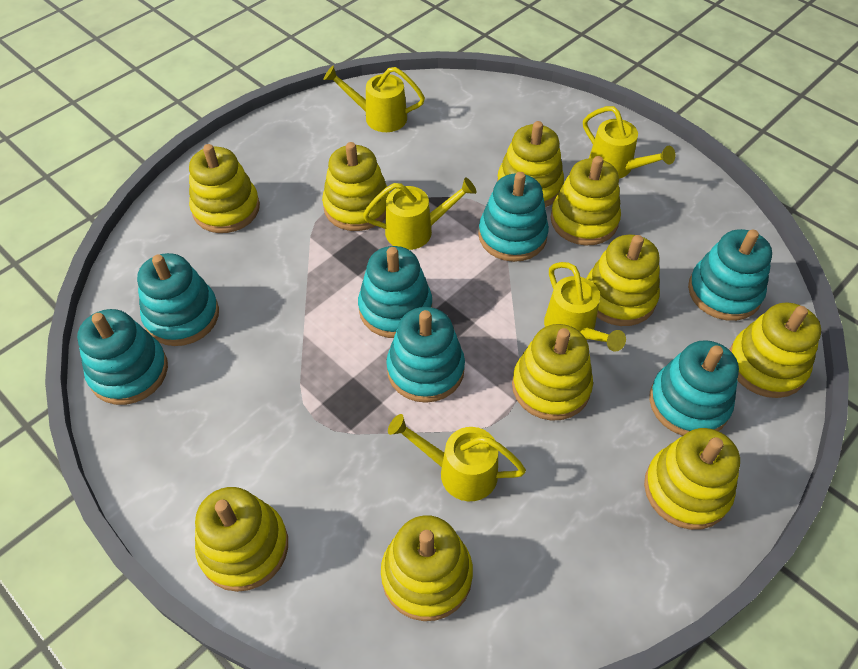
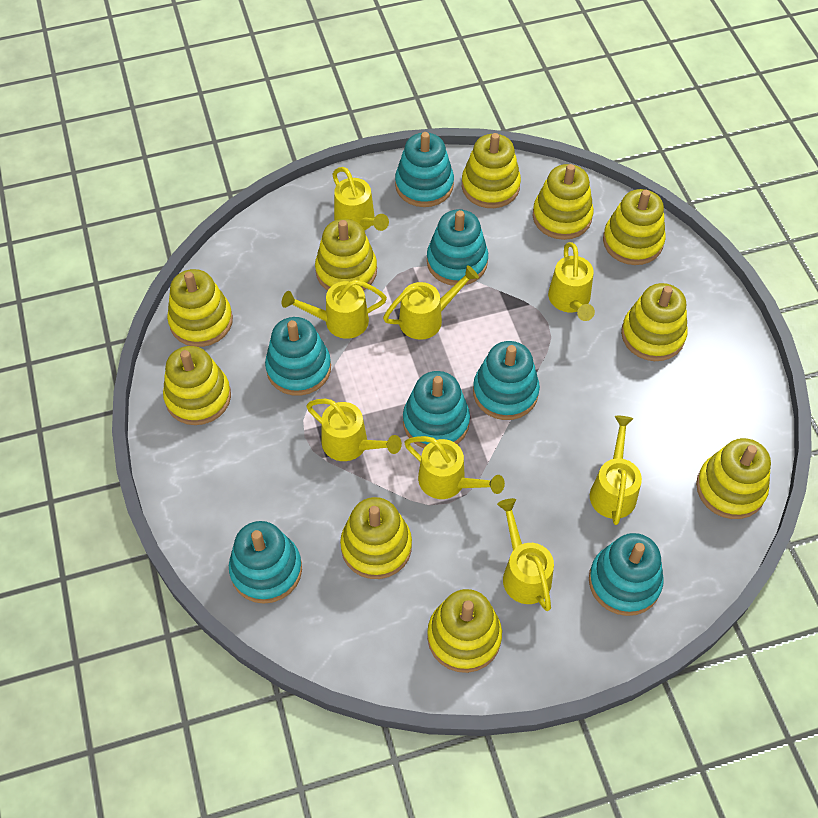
yellow watering can: 5 -> 8

